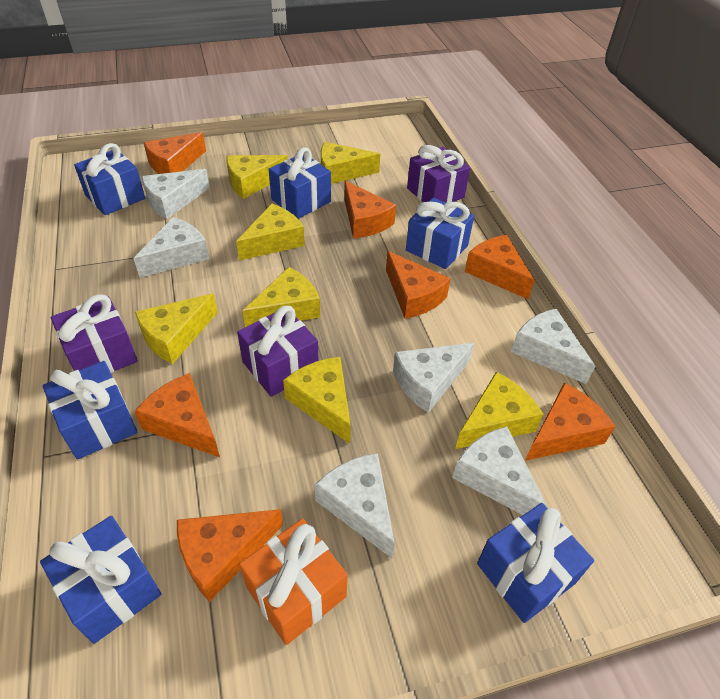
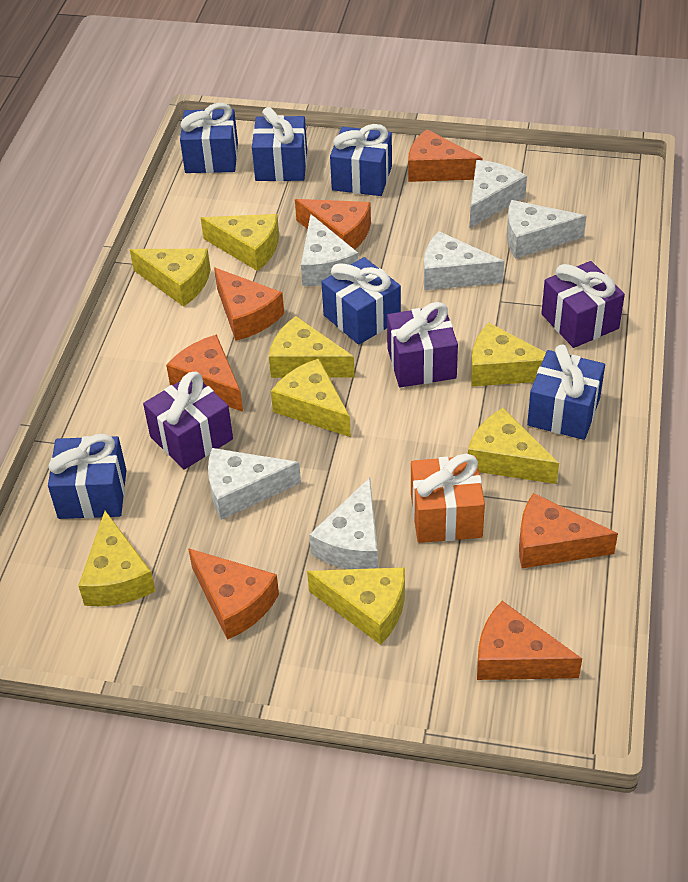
yellow cheese: 7 -> 8

